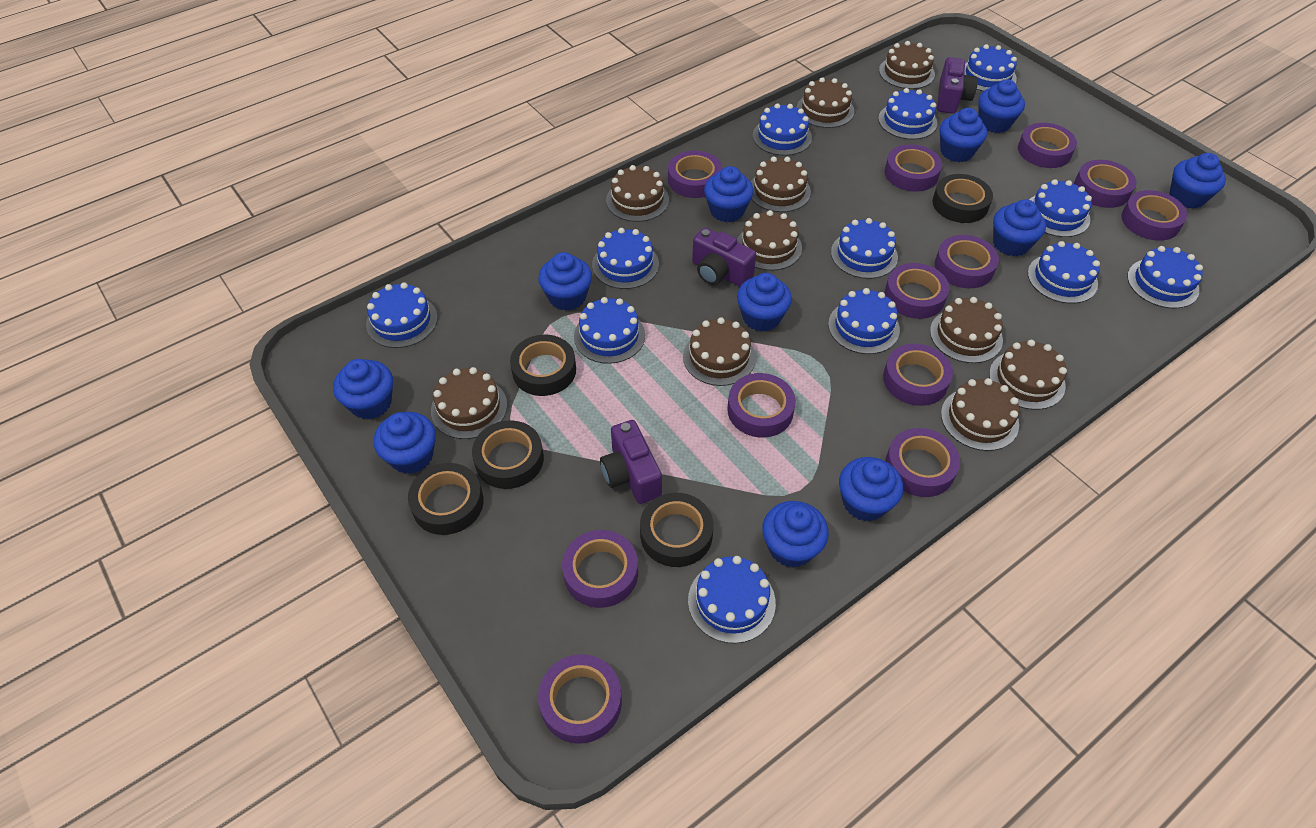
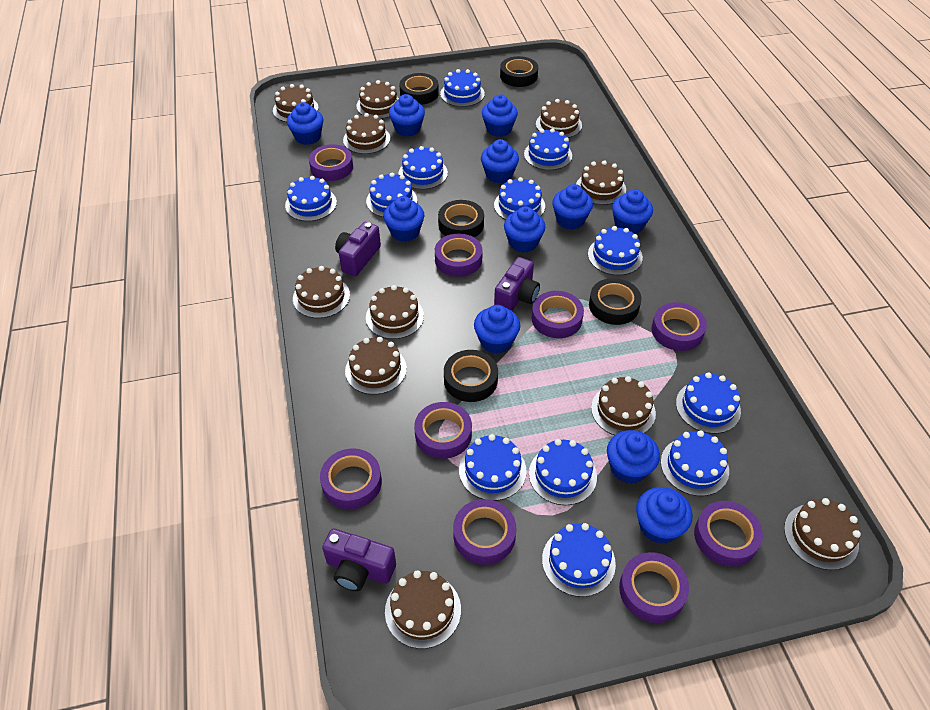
brown cake: 10 -> 11
purple tape: 12 -> 9

